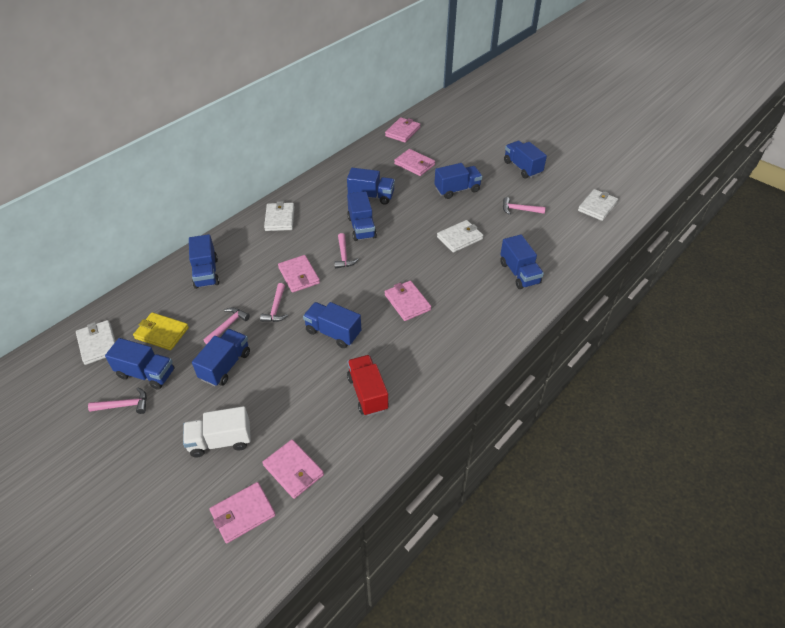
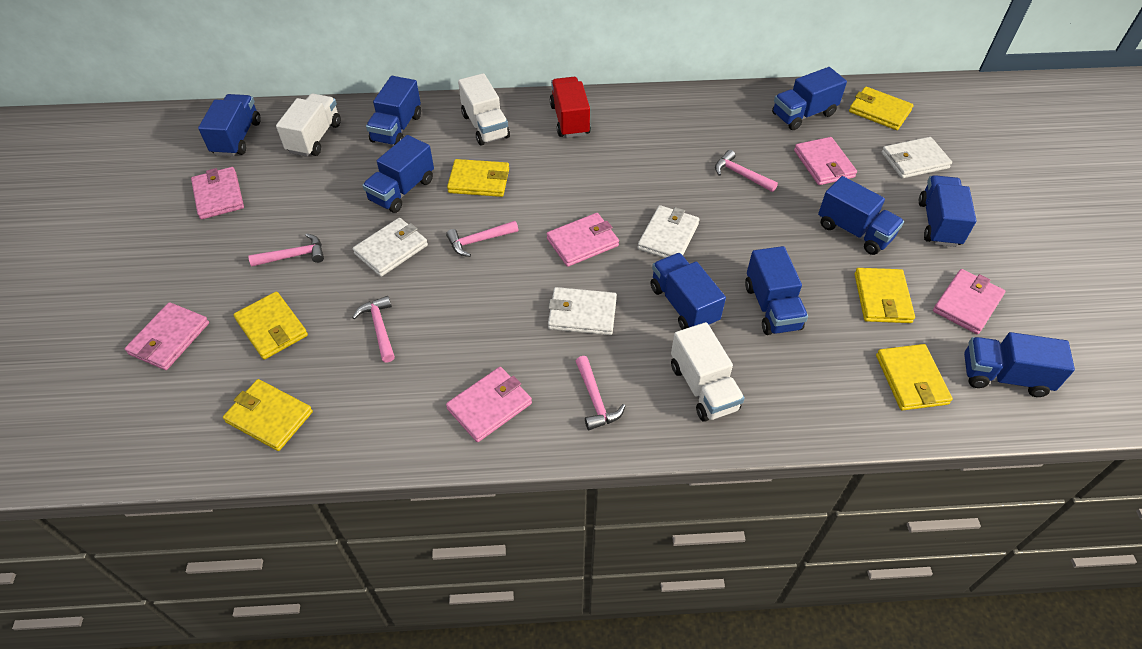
white truck: 1 -> 3
yellow wallet: 1 -> 6

